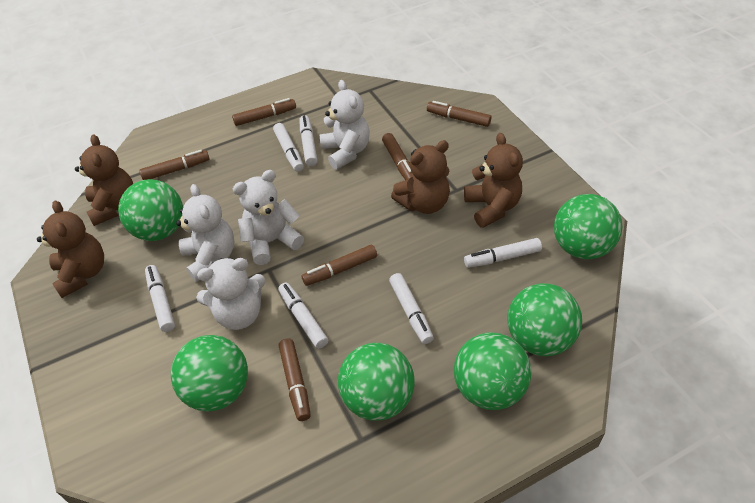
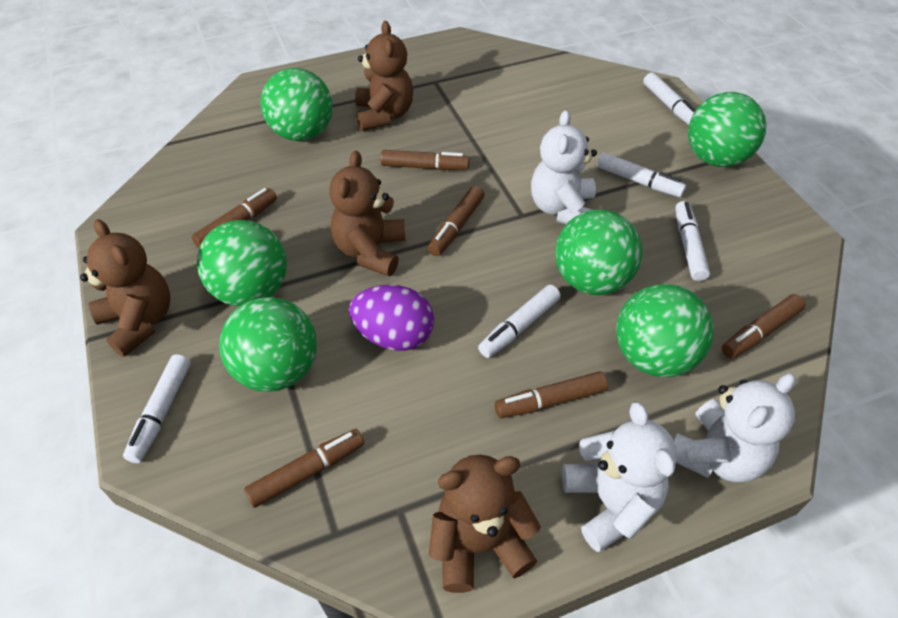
purple egg: 0 -> 1
white marker: 6 -> 5
white teddy bear: 4 -> 3

